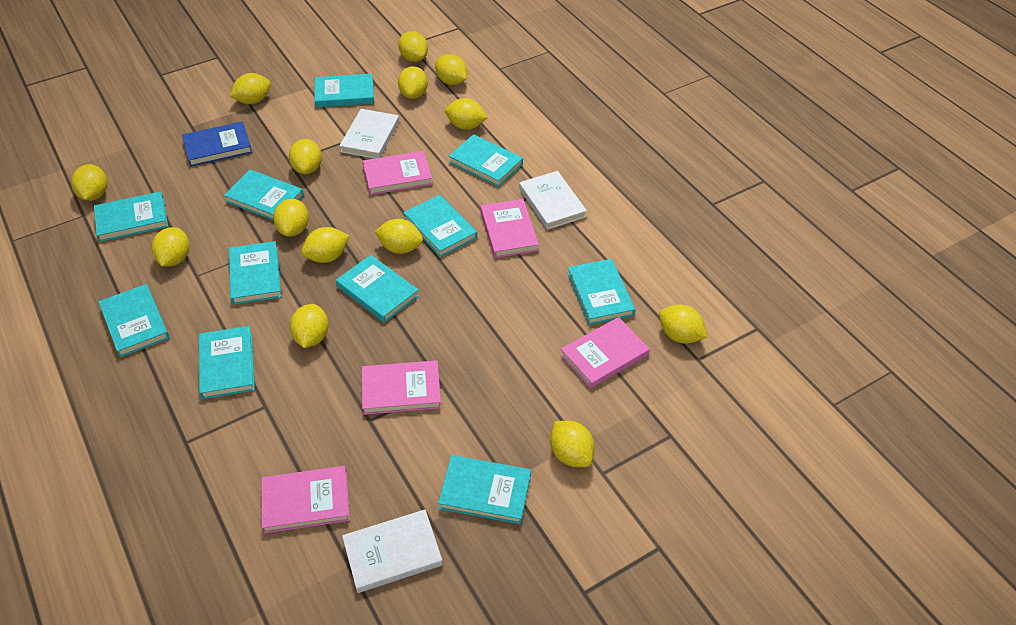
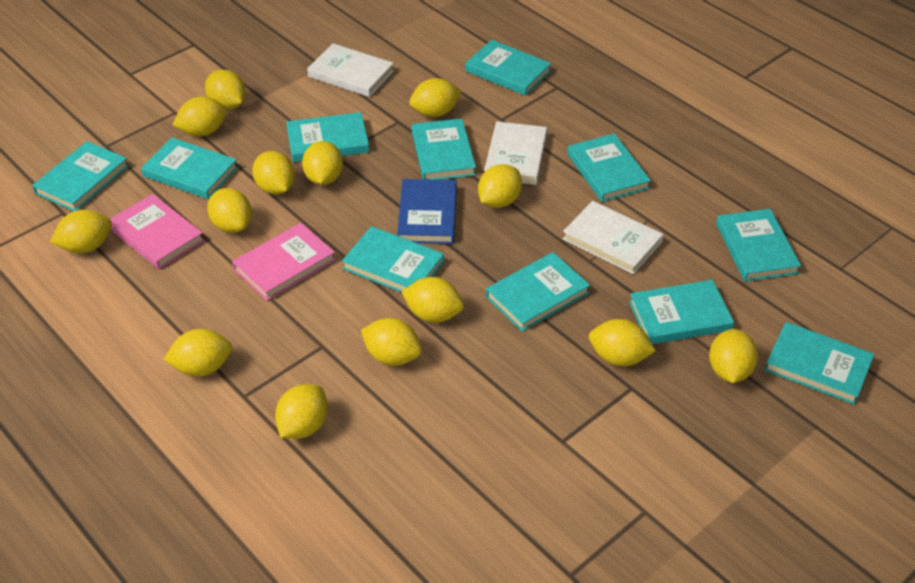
pink book: 5 -> 2

